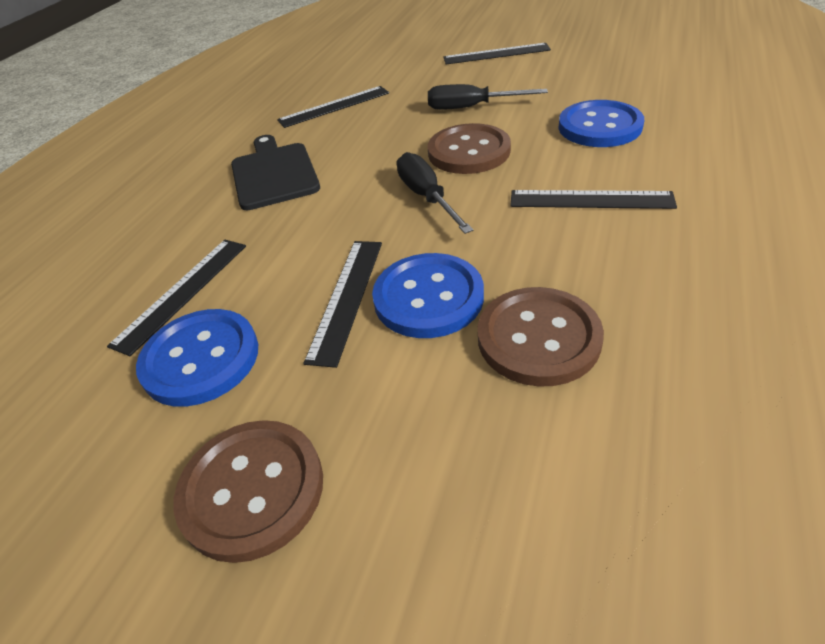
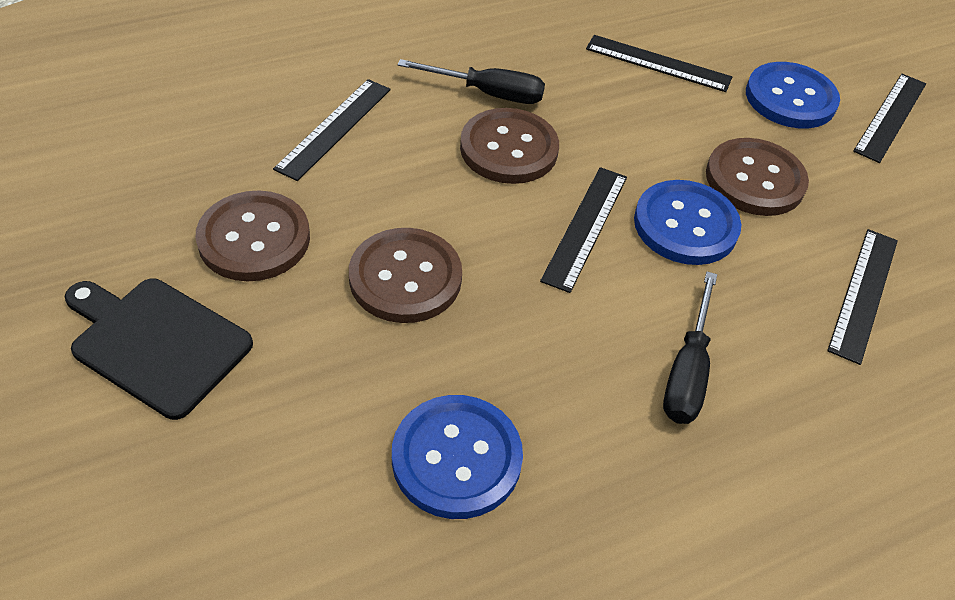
brown button: 3 -> 4

